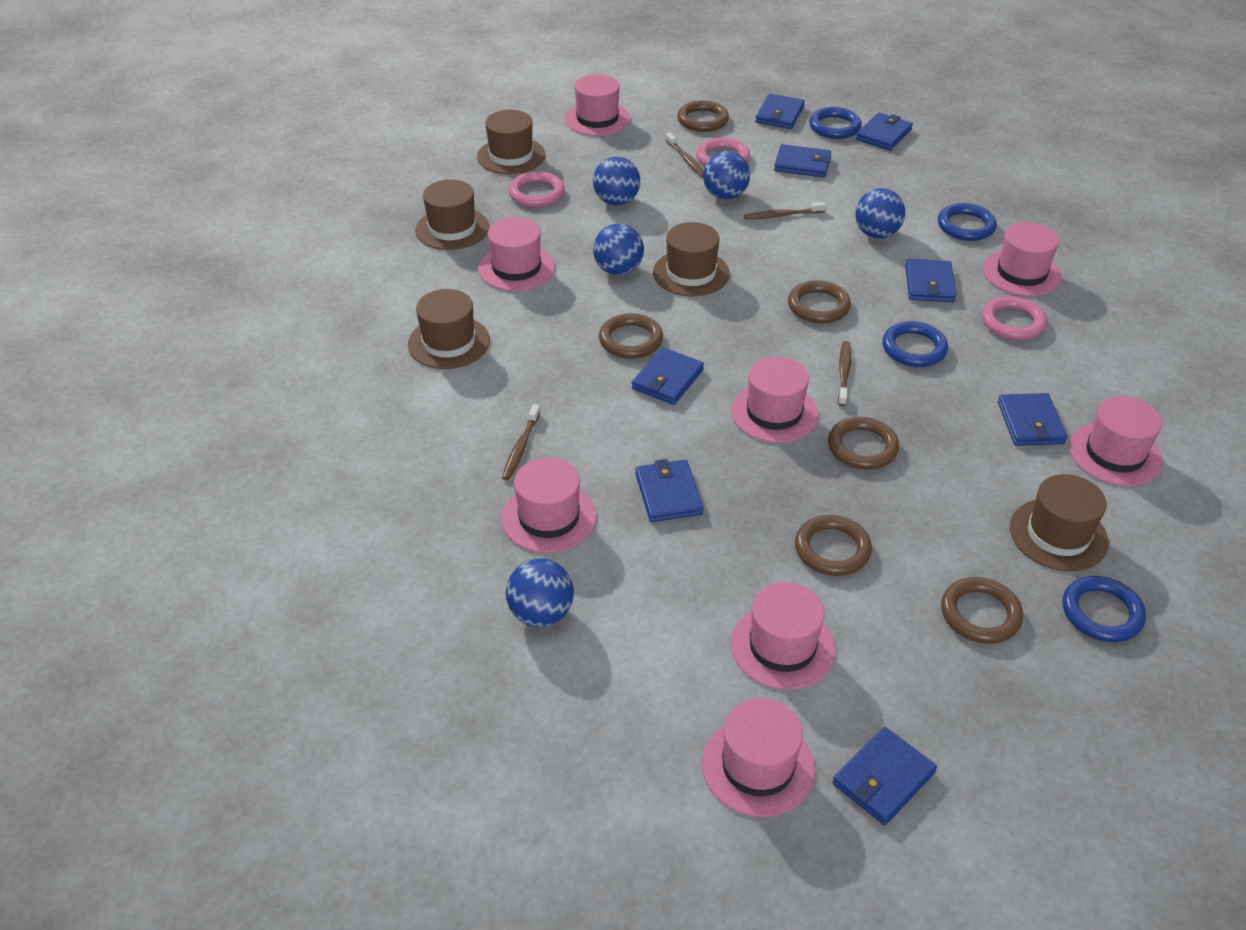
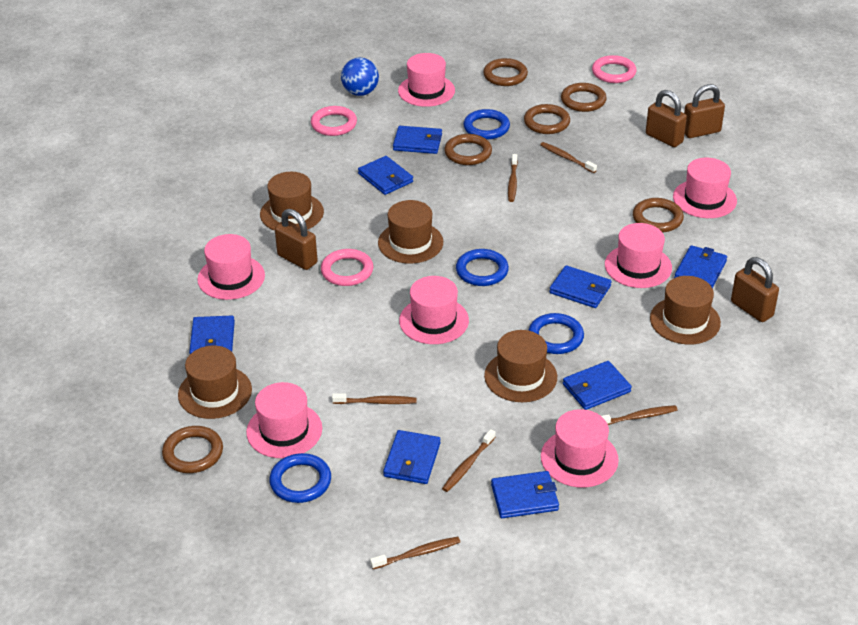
blue ball: 5 -> 1
brown padlock: 0 -> 4
brown toothbrush: 4 -> 6
pink hat: 8 -> 7

